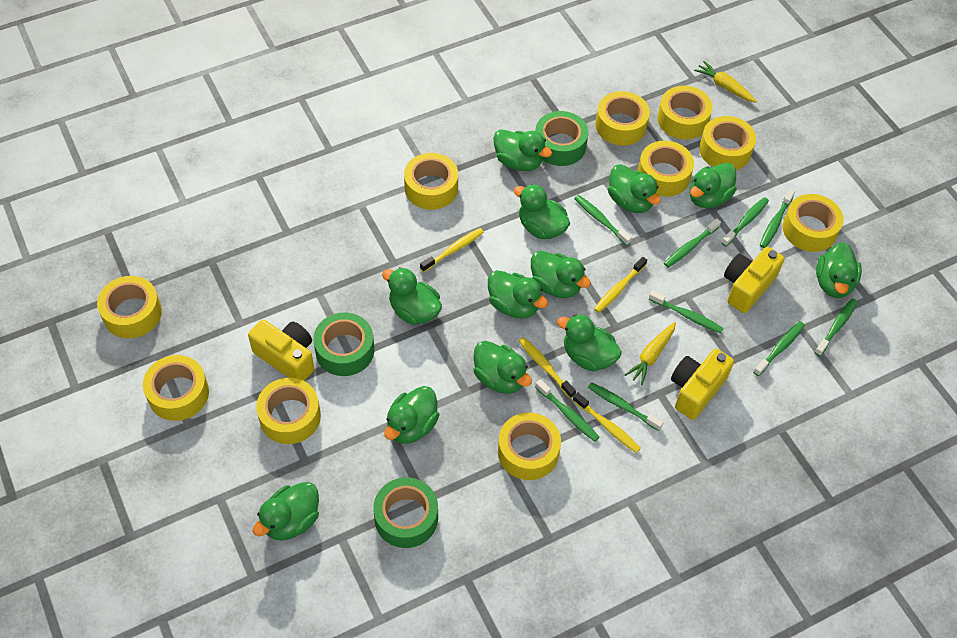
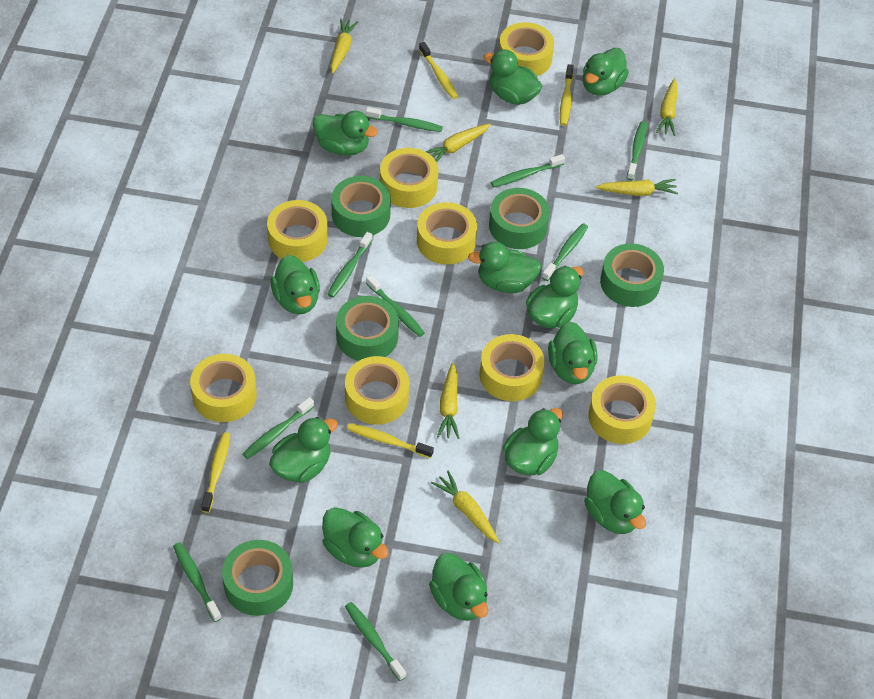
green tape: 3 -> 5
yellow camera: 3 -> 0
yellow carrot: 2 -> 6
yellow tape: 10 -> 8

